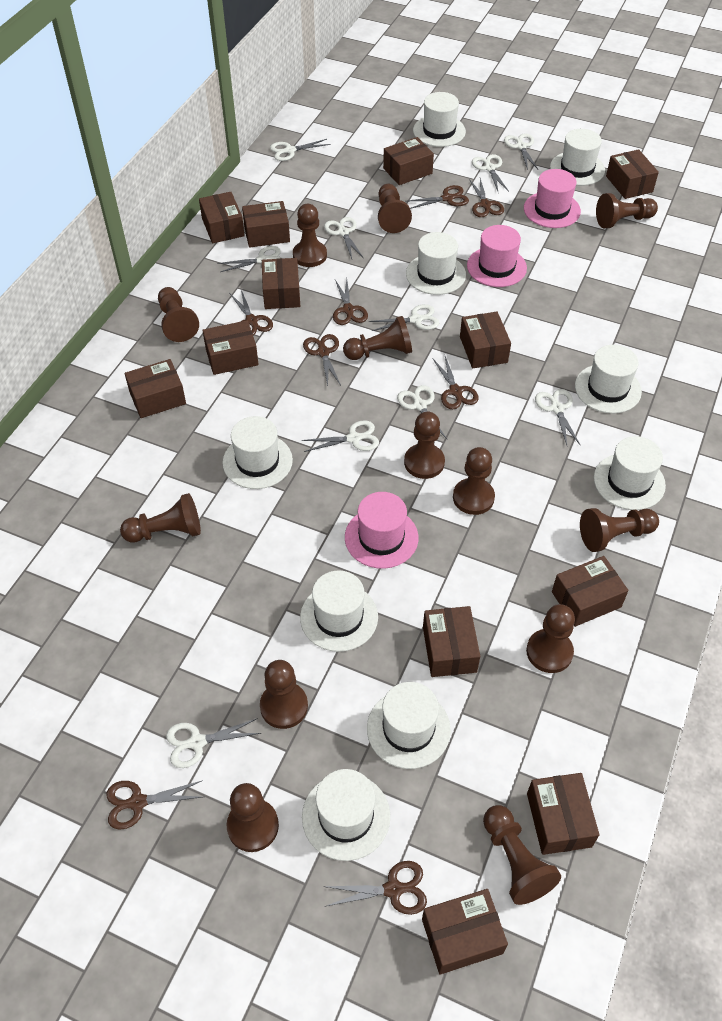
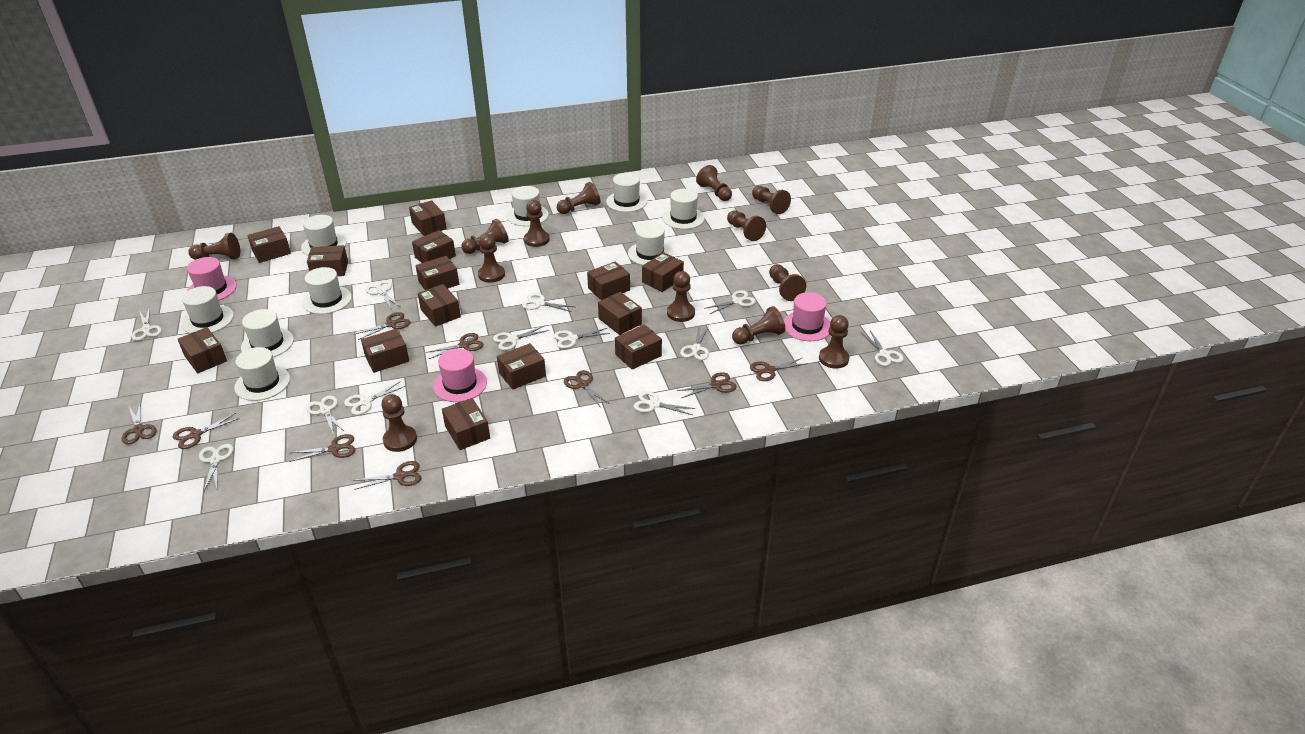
brown box: 12 -> 14
brown scissors: 8 -> 9
white scissors: 10 -> 12

